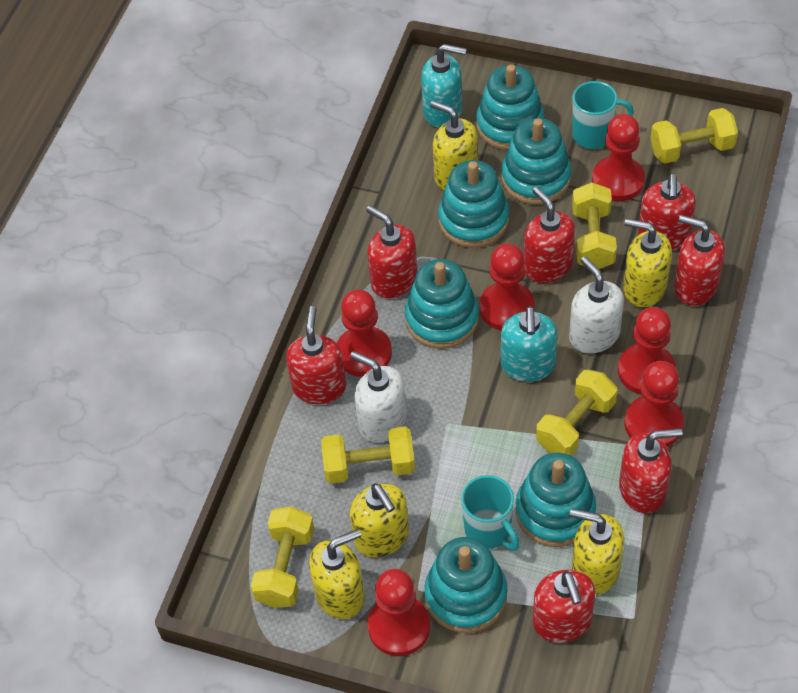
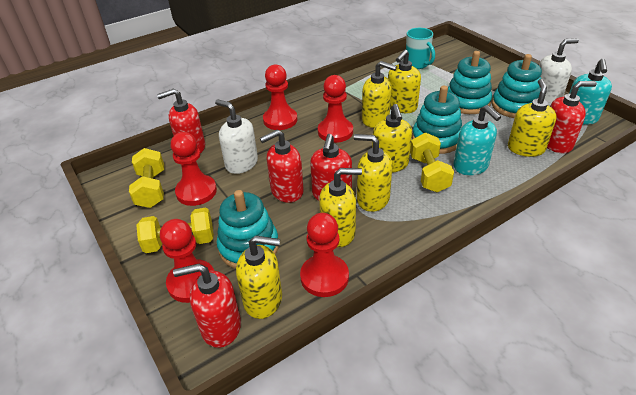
red pawn: 6 -> 5
red soap dispenser: 7 -> 5
turquoise mug: 2 -> 1
turquoise stacking toy: 6 -> 4
yellow dumbbell: 5 -> 3
yellow soap dispenser: 5 -> 7

